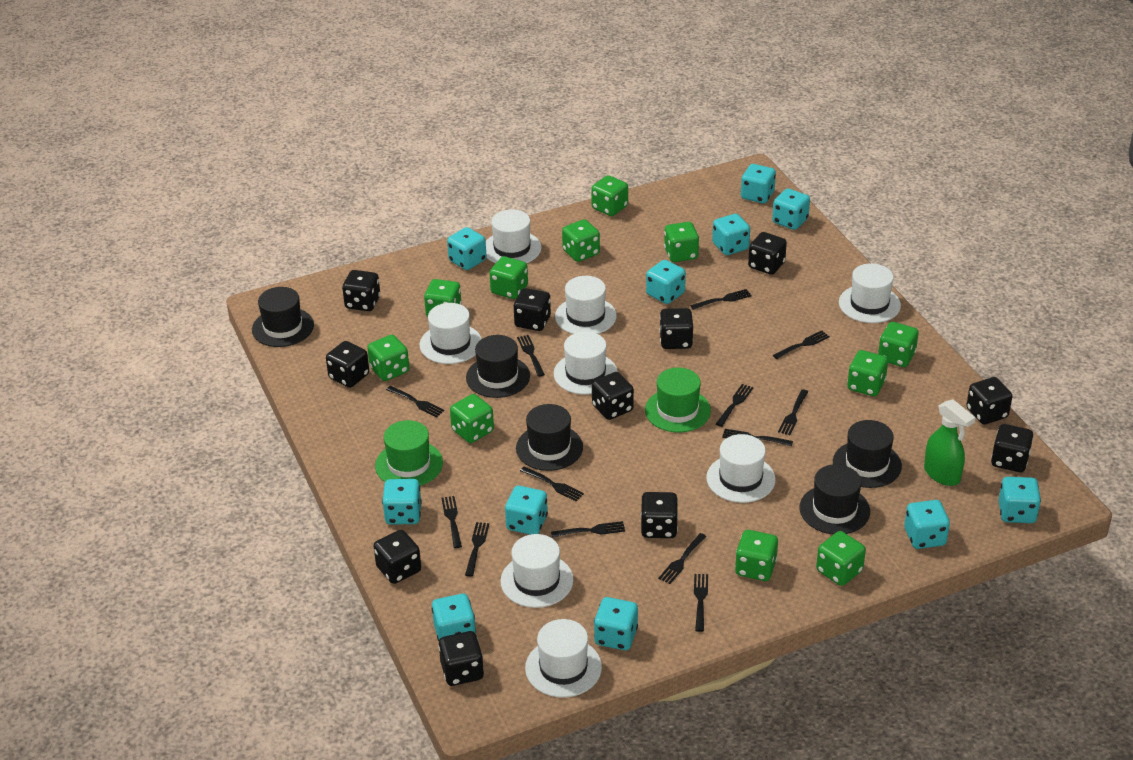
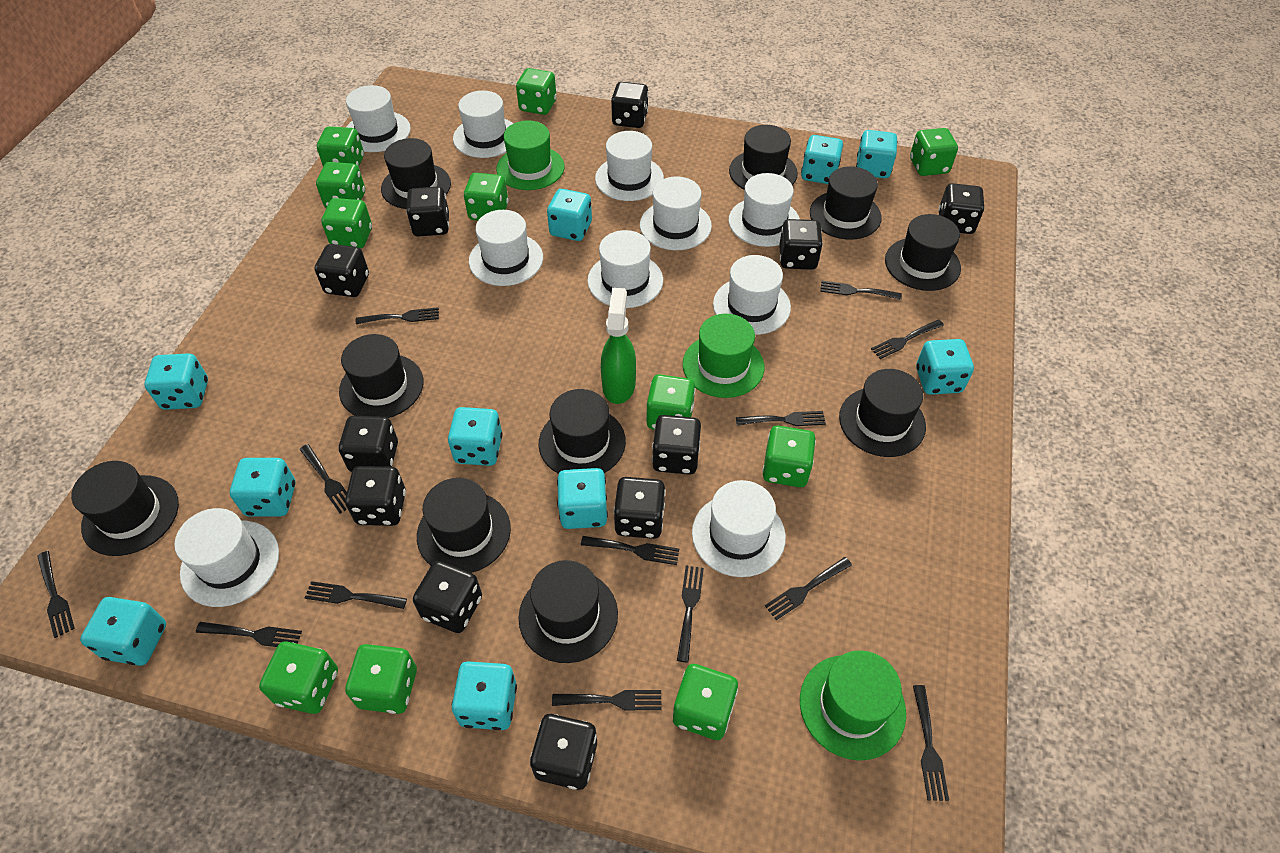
black hat: 5 -> 10
green hat: 2 -> 3
turquoise dice: 11 -> 10
white hat: 8 -> 10

